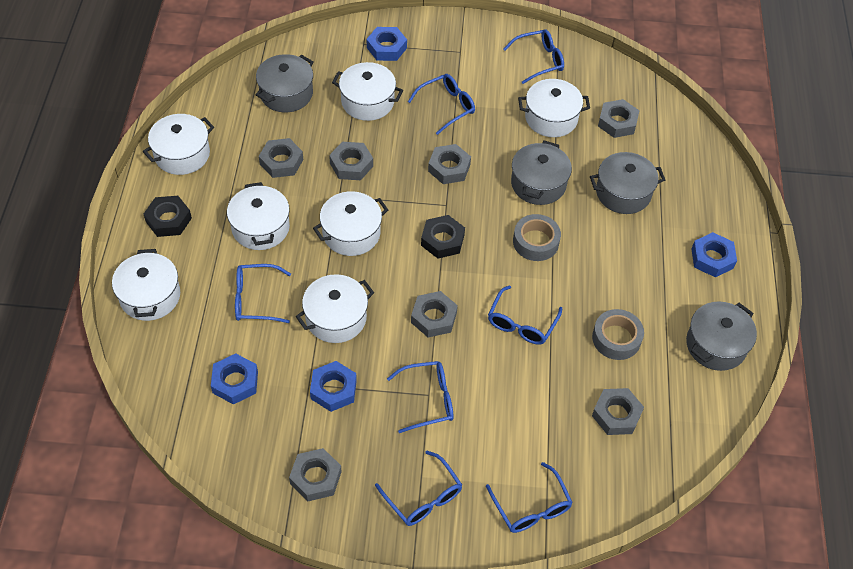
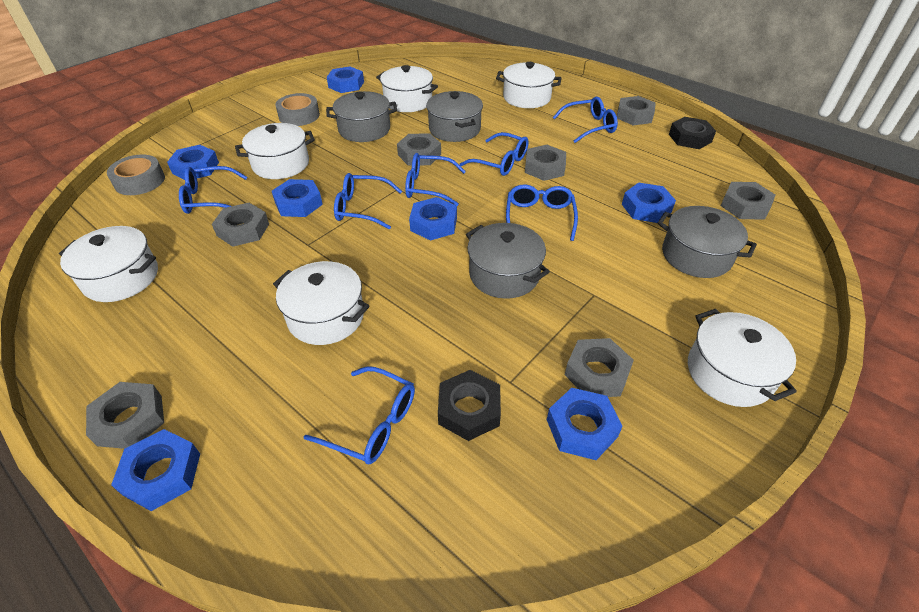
blue nut: 4 -> 7
white pot: 7 -> 6

